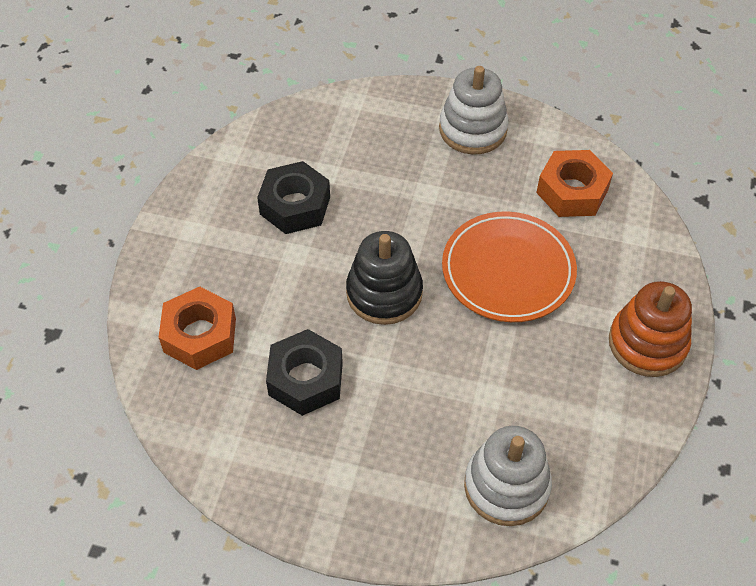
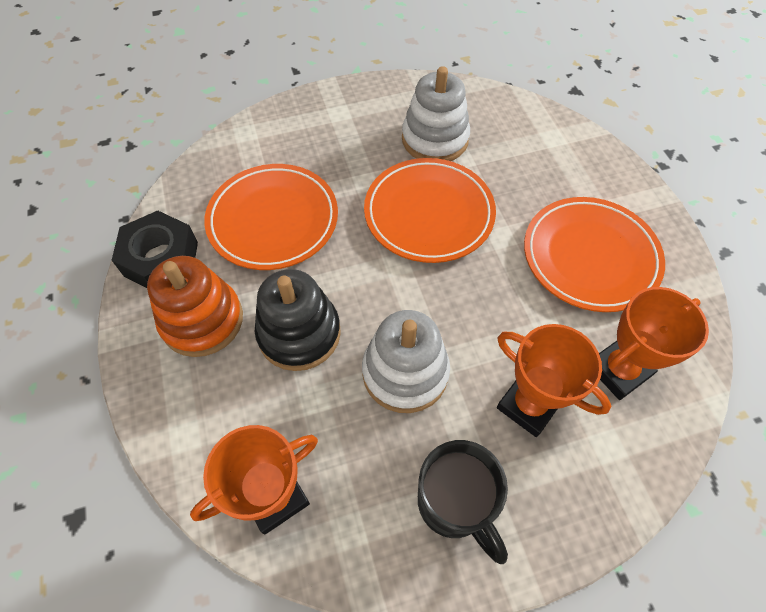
black mug: 0 -> 1
black nut: 2 -> 1
orange nut: 2 -> 0
orange plate: 1 -> 3
orange trophy: 0 -> 3

